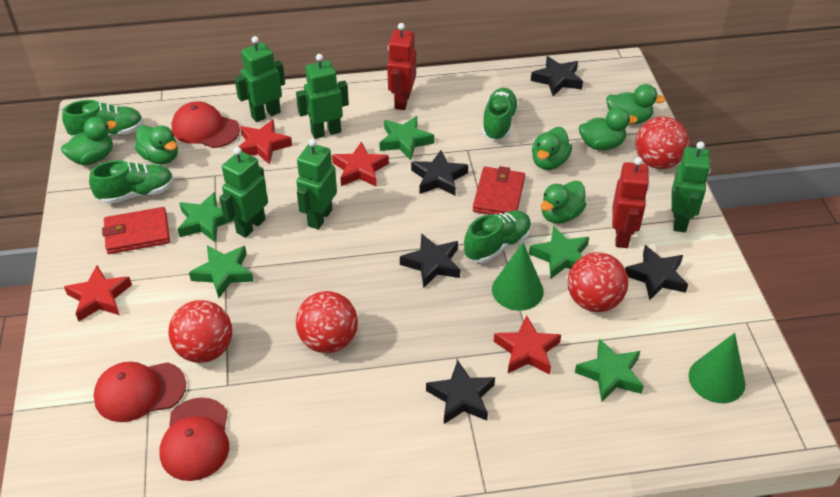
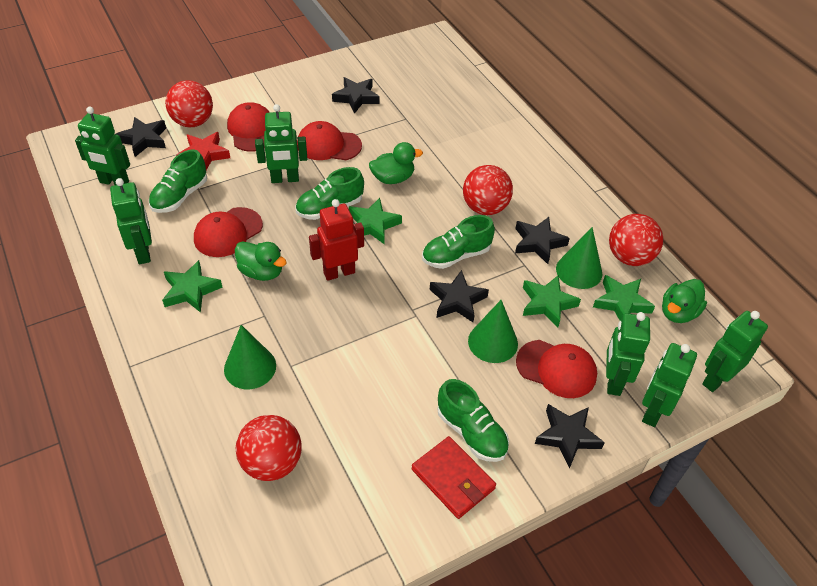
green cone: 2 -> 3
green duck: 6 -> 3
green robot: 5 -> 6
green star: 5 -> 4
red cap: 3 -> 4
red robot: 2 -> 1
red star: 4 -> 1
red wallet: 2 -> 1

